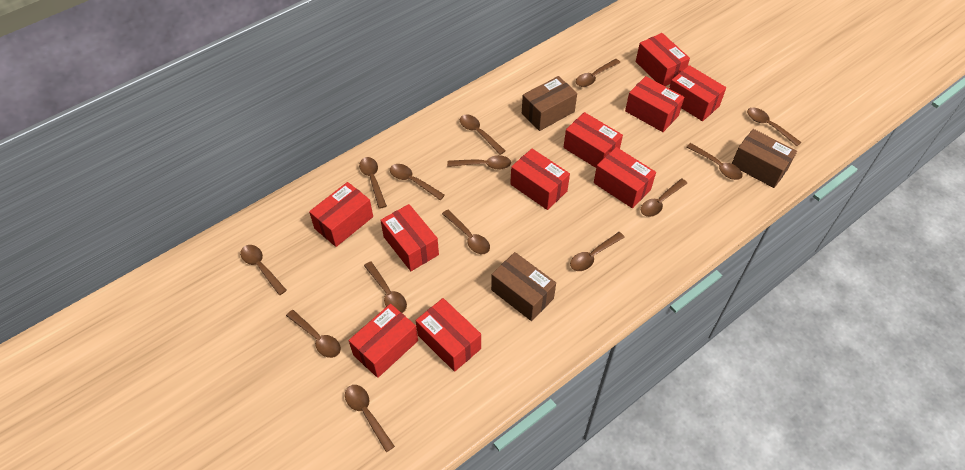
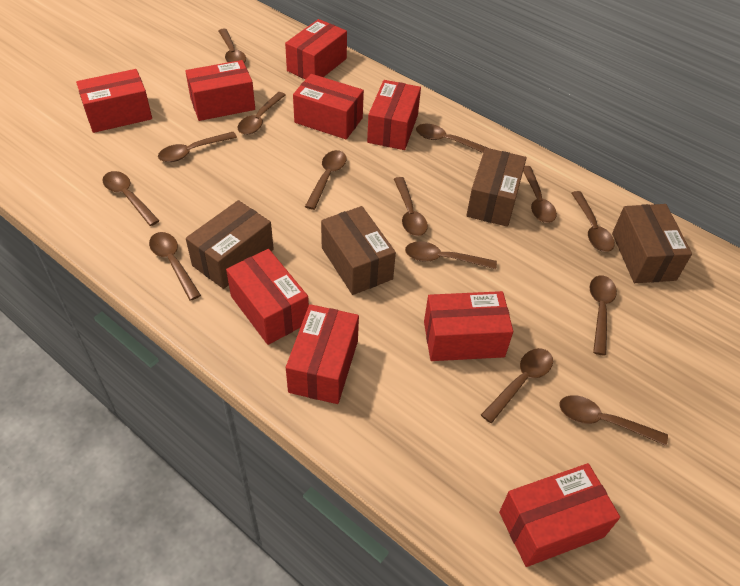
brown box: 3 -> 4
red box: 10 -> 9

